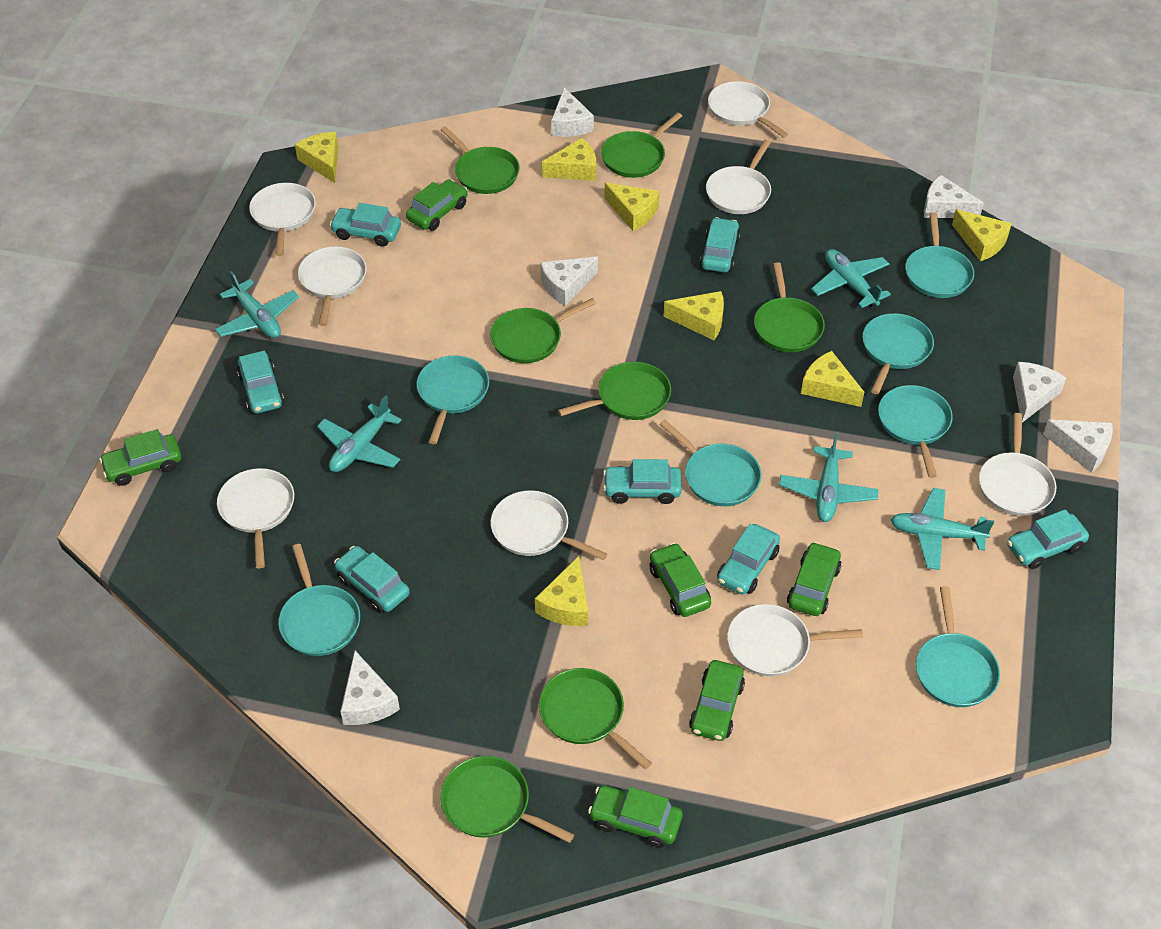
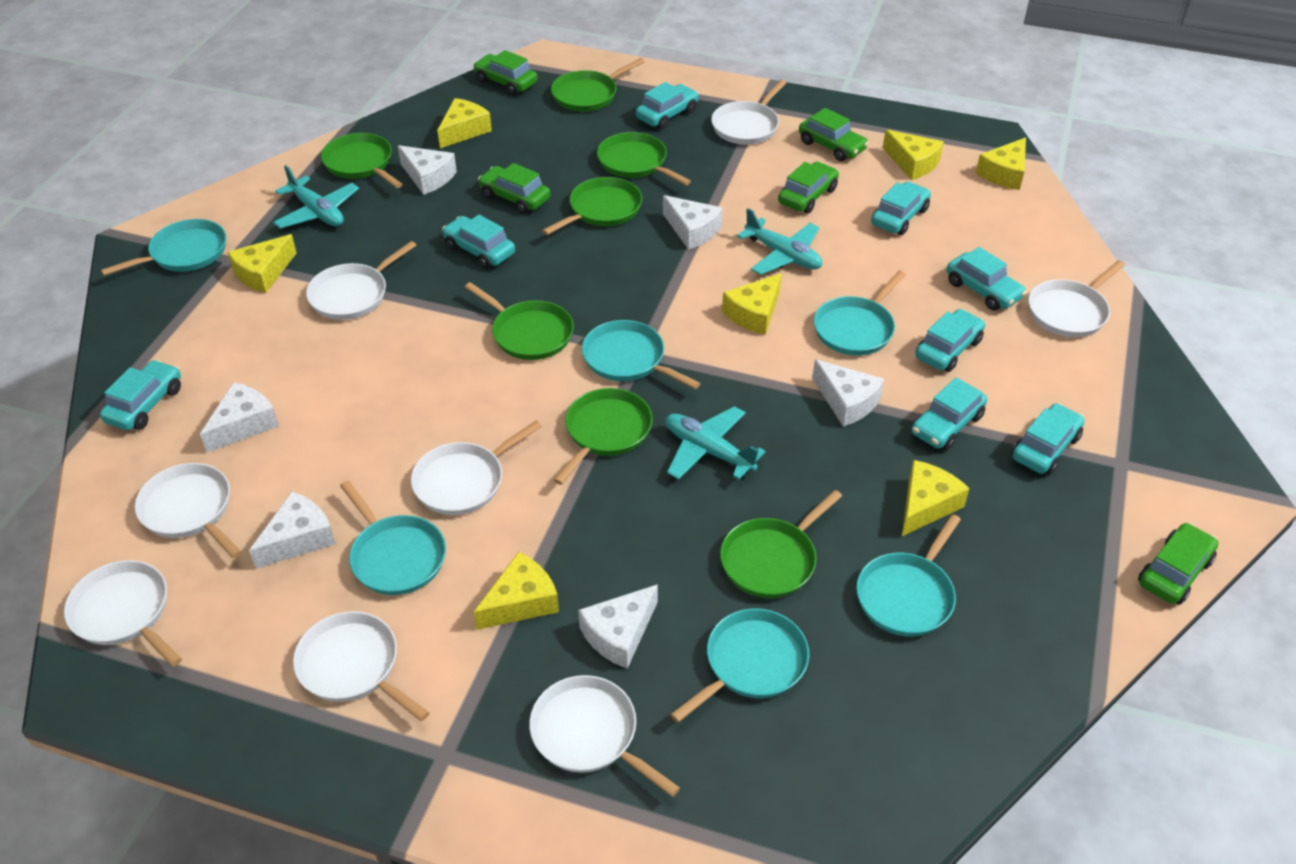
green car: 6 -> 5
turquoise car: 7 -> 8
turquoise pan: 7 -> 6
turquoise plane: 5 -> 3

